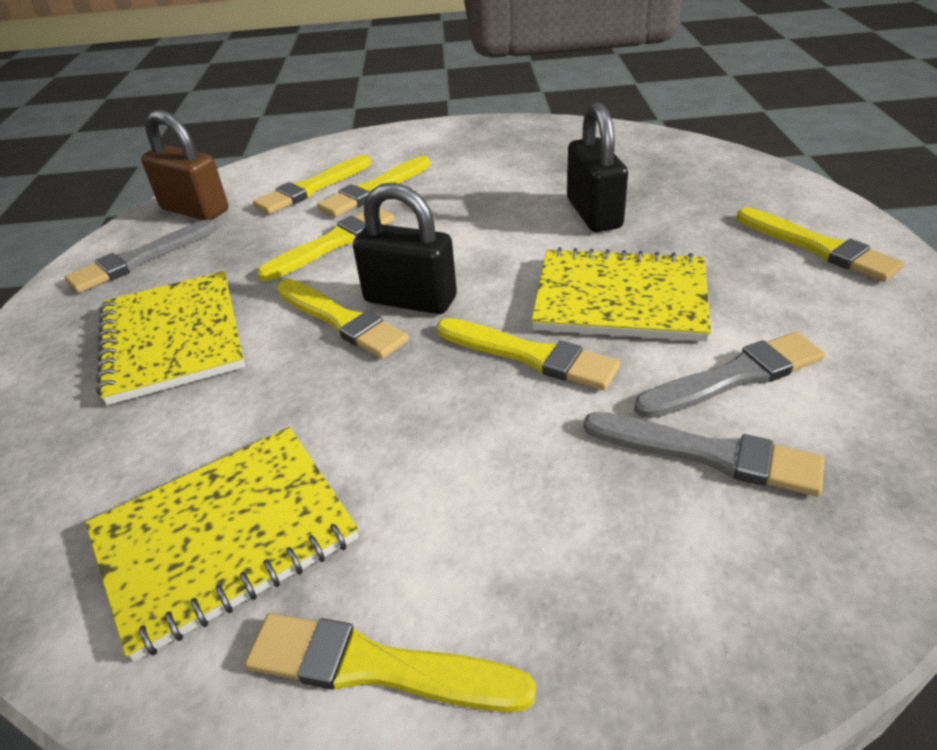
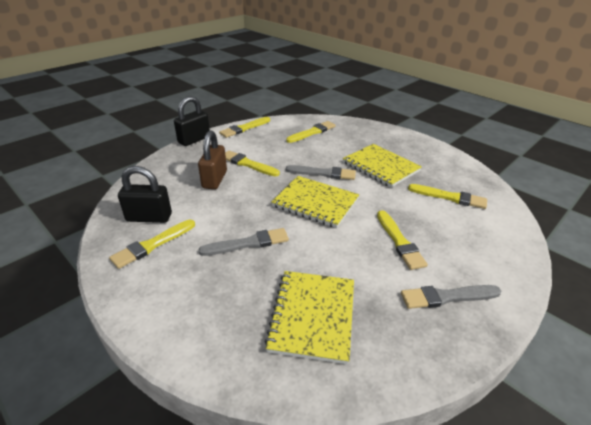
yellow brush: 7 -> 6

